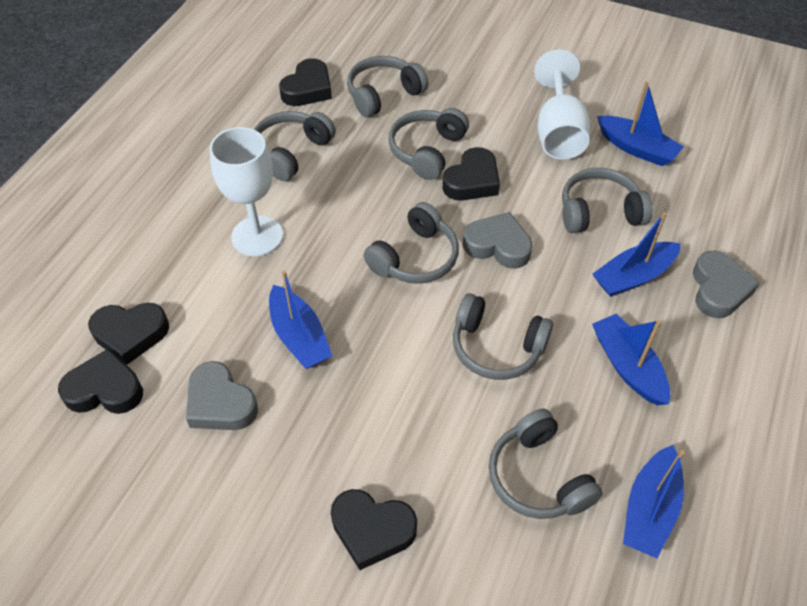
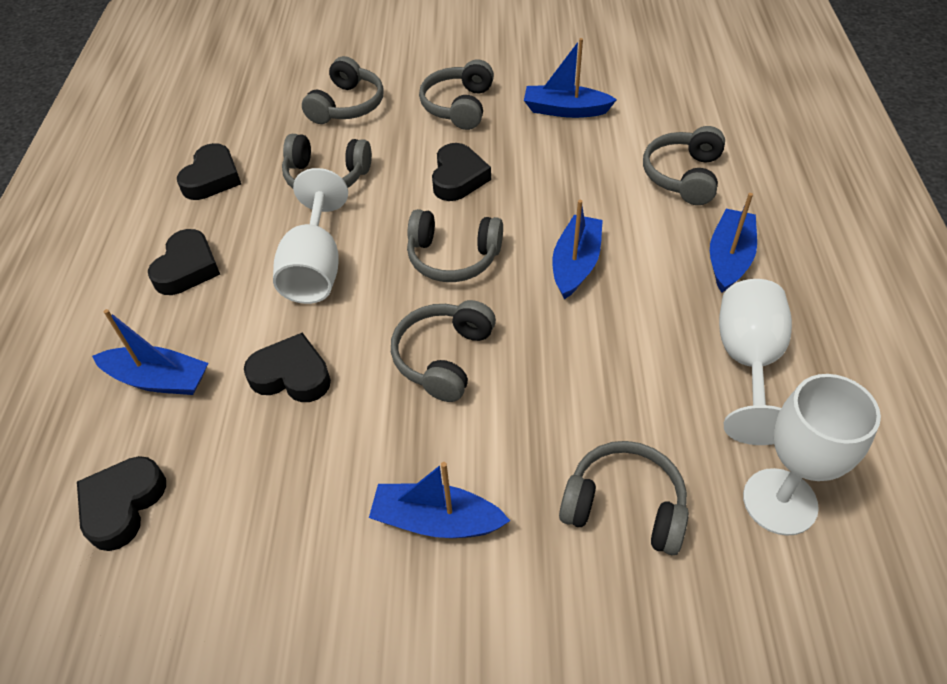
grey heart: 3 -> 0
white goblet: 2 -> 3

